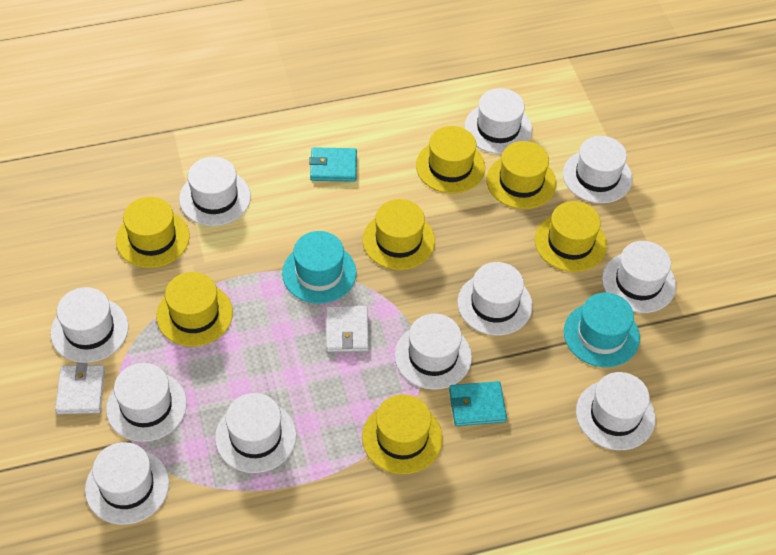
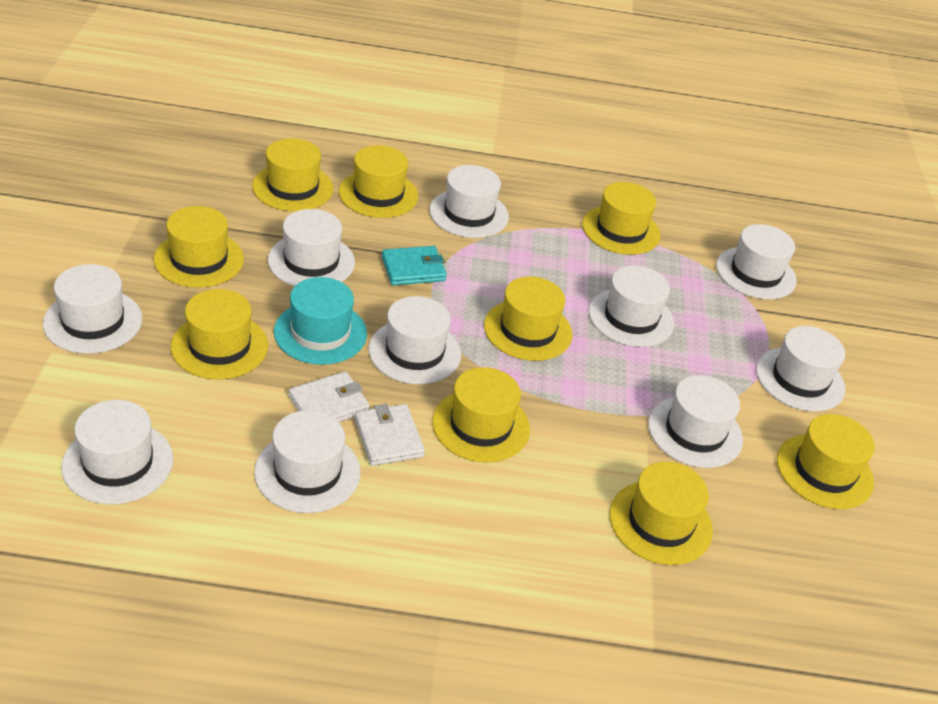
turquoise hat: 2 -> 1
turquoise wallet: 2 -> 1
white hat: 11 -> 10
yellow hat: 7 -> 9

